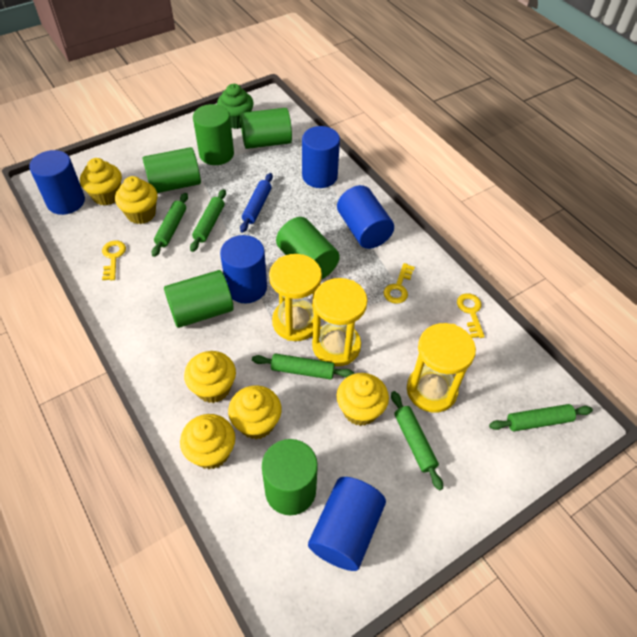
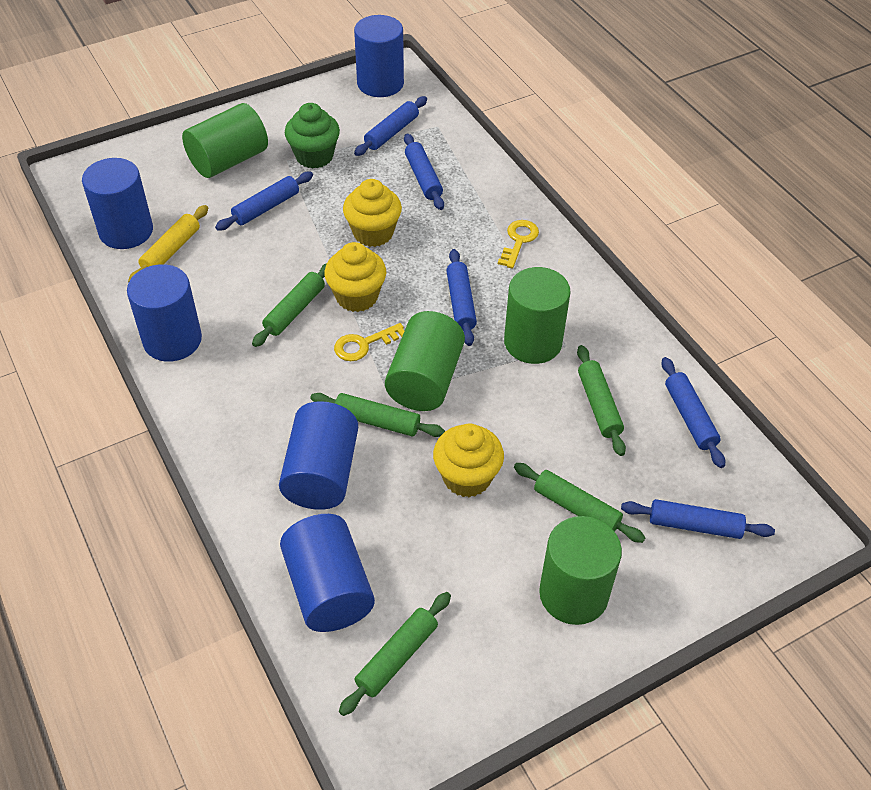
blue rolling pin: 1 -> 6
green cylinder: 6 -> 4
yellow cupcake: 6 -> 3
yellow hourglass: 3 -> 0
yellow key: 3 -> 2
yellow rolling pin: 0 -> 1

